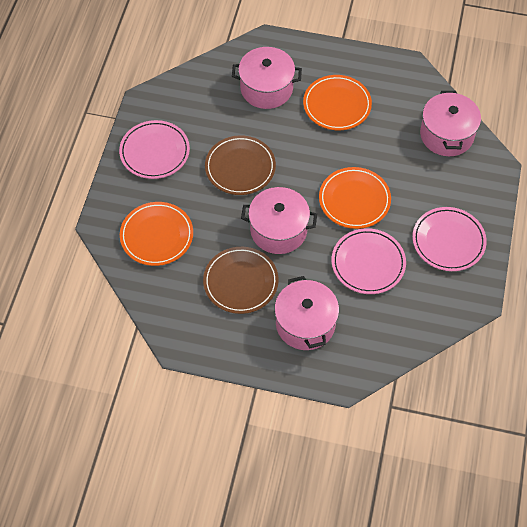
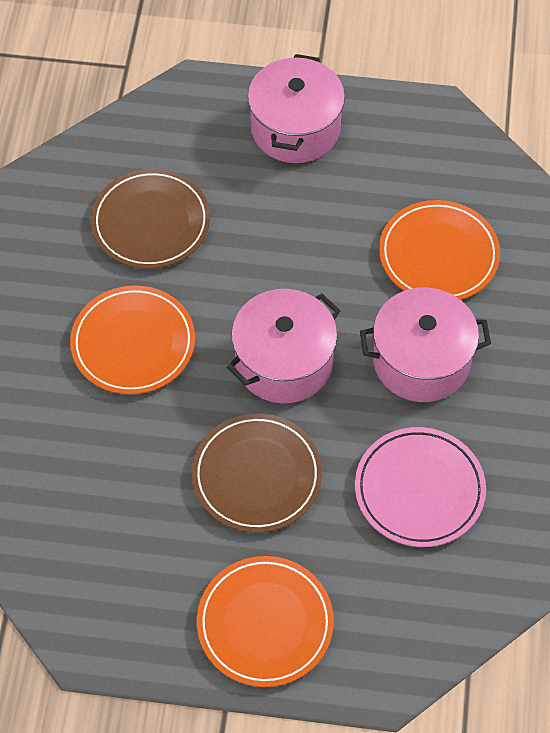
pink plate: 3 -> 1
pink pot: 4 -> 3

